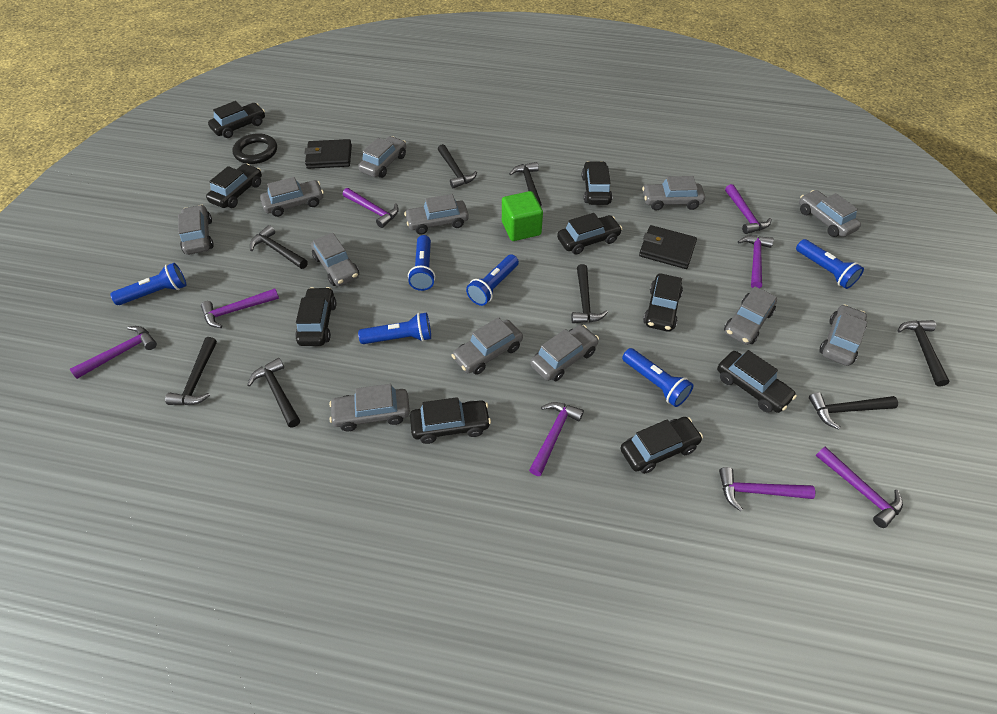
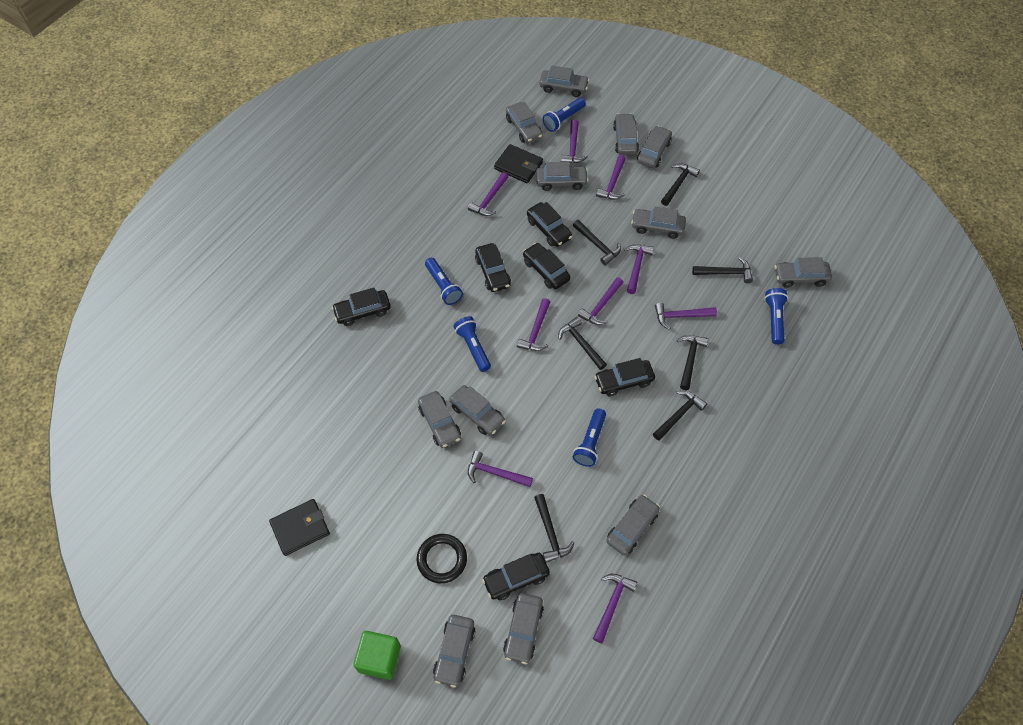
black car: 9 -> 6
black hammer: 8 -> 7
blue flashlight: 6 -> 5
purple hammer: 8 -> 9

